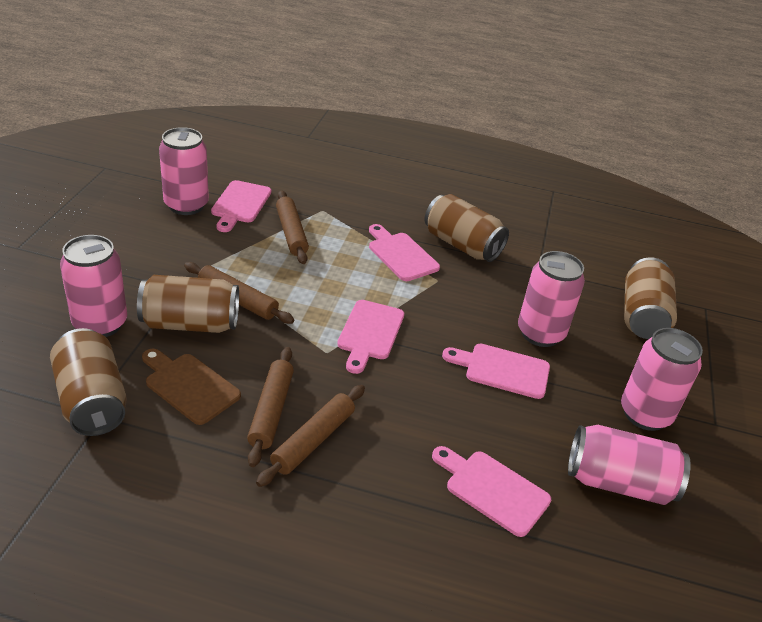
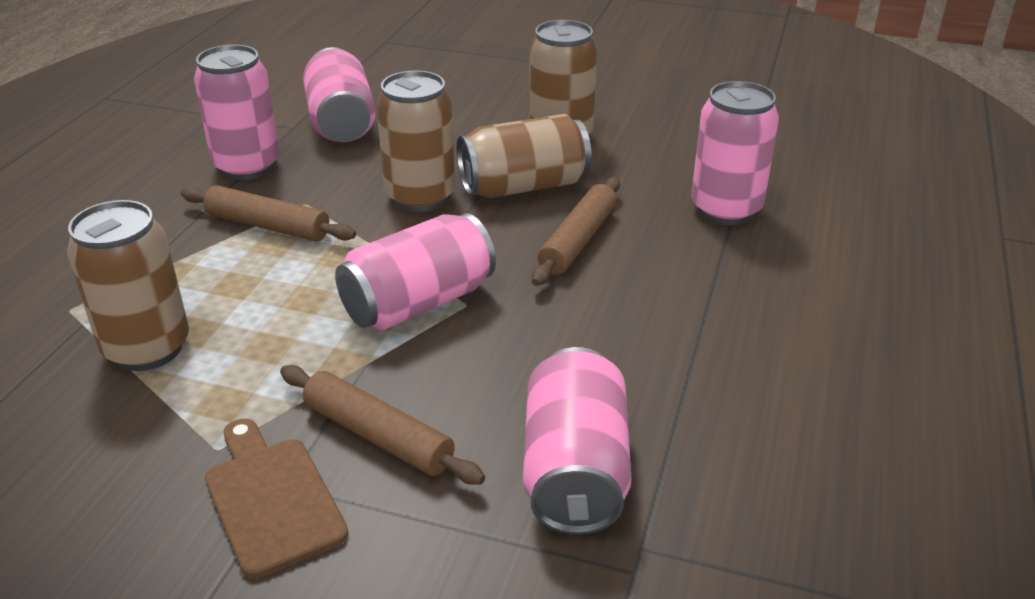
brown rolling pin: 4 -> 3
pink cutting board: 5 -> 0

